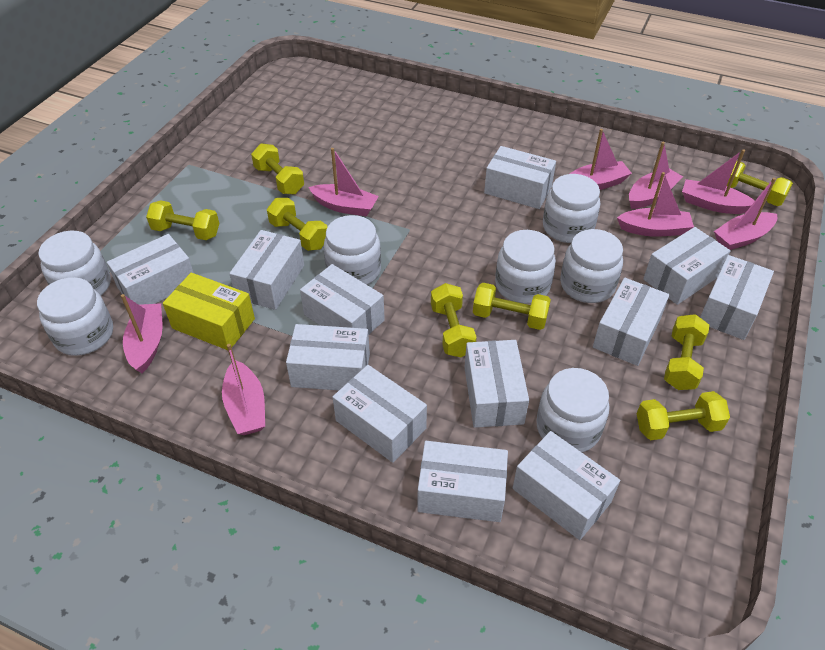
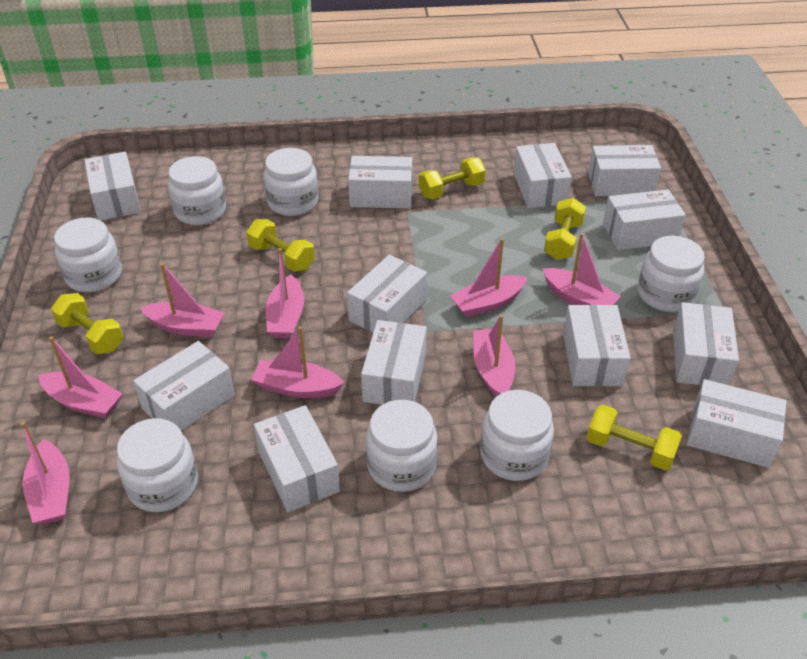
yellow box: 1 -> 0
yellow dumbbell: 8 -> 5

